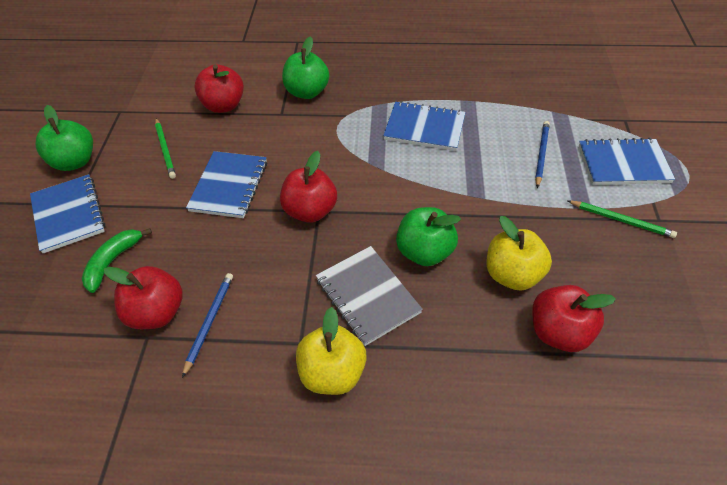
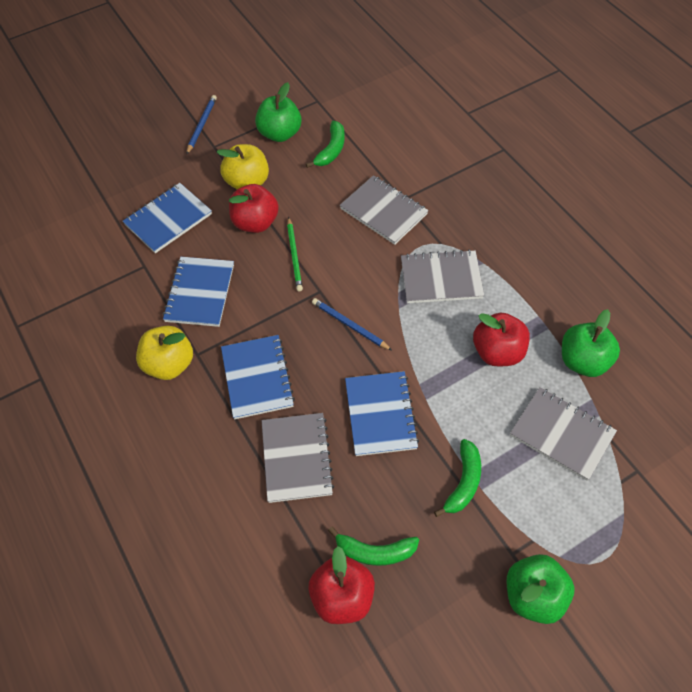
green banana: 1 -> 3
green pencil: 2 -> 1
grey notebook: 1 -> 4
red apple: 4 -> 3

